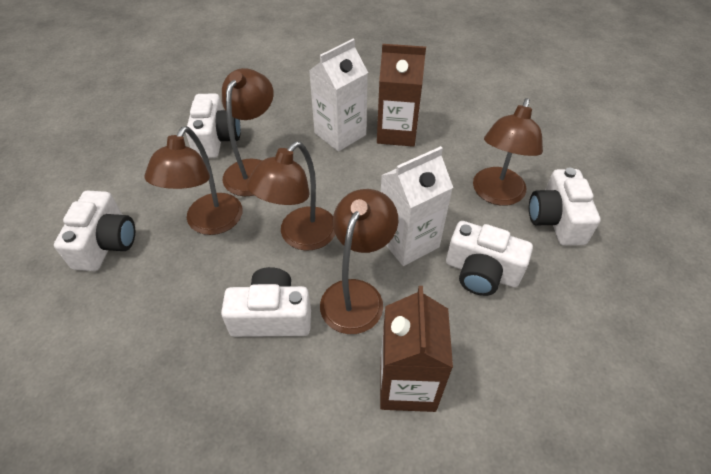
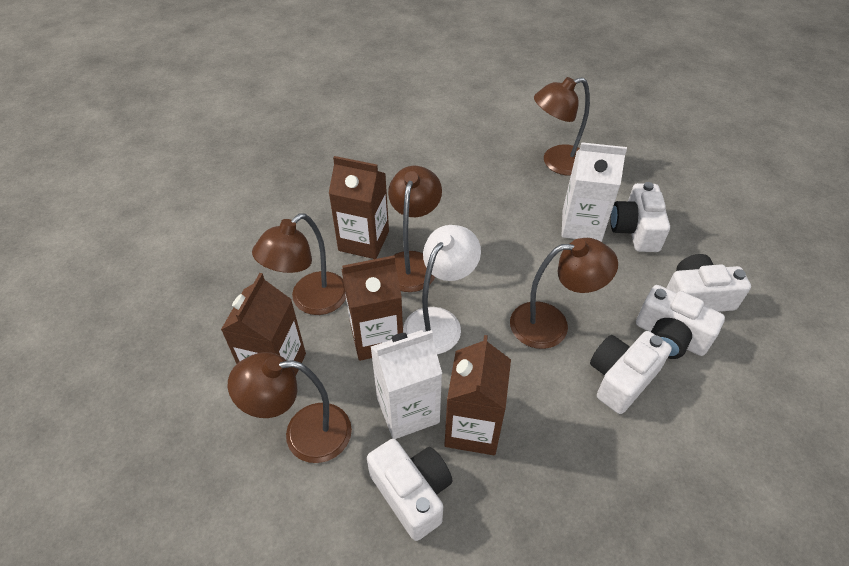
brown carton: 2 -> 4
white lamp: 0 -> 1

